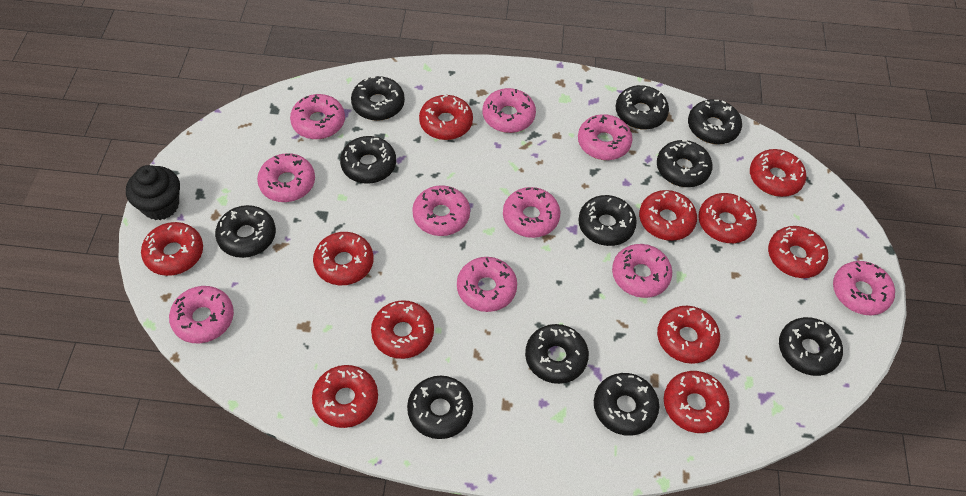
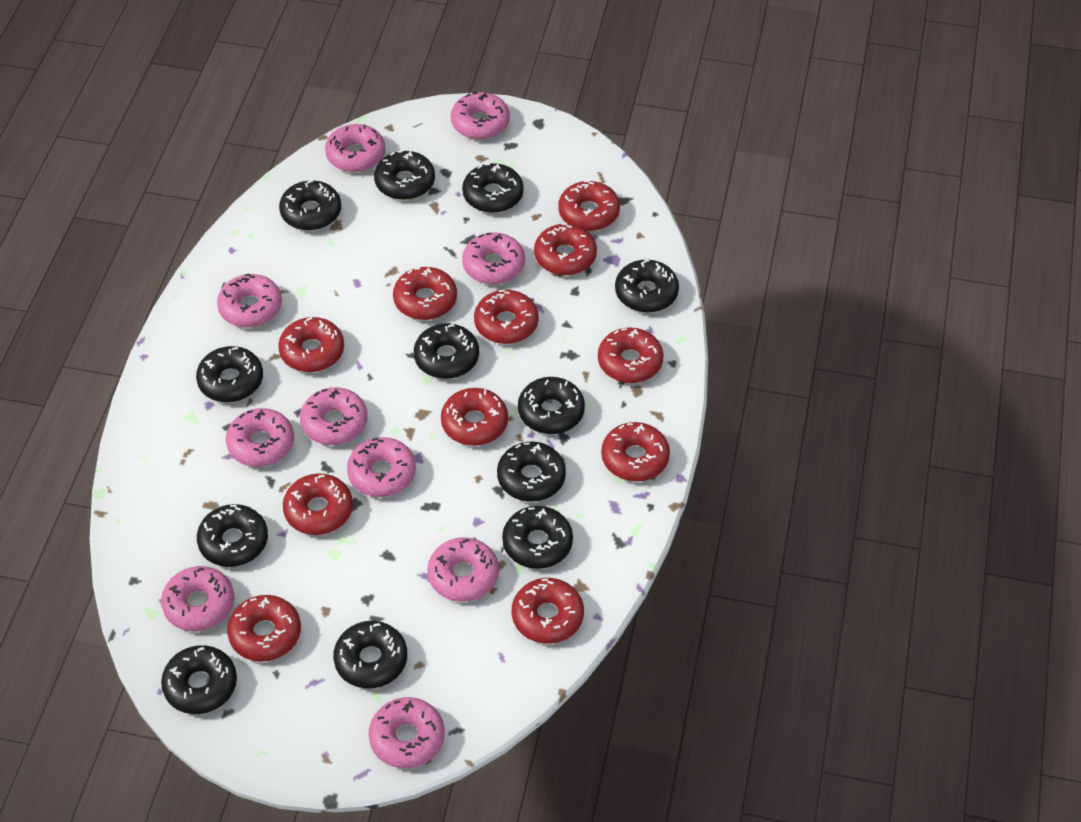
black cupcake: 1 -> 0
black donut: 11 -> 12

